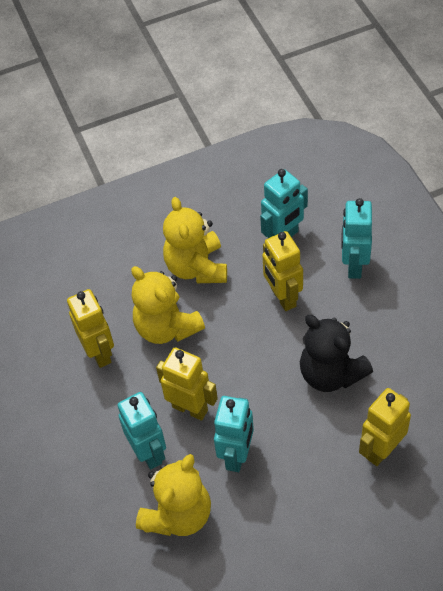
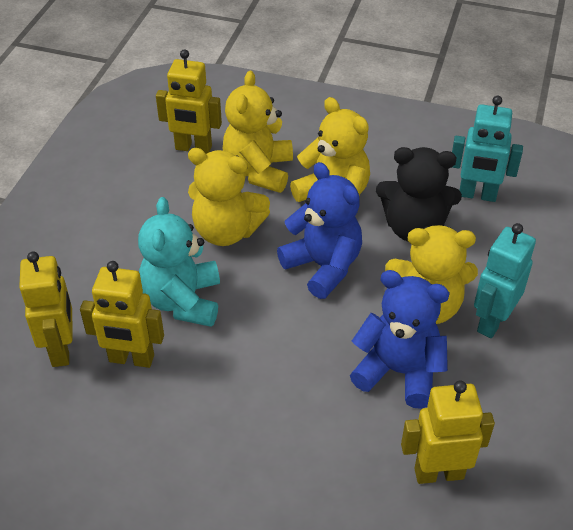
blue teddy bear: 0 -> 2
turquoise robot: 4 -> 2
turquoise teddy bear: 0 -> 1
yellow teddy bear: 3 -> 4

